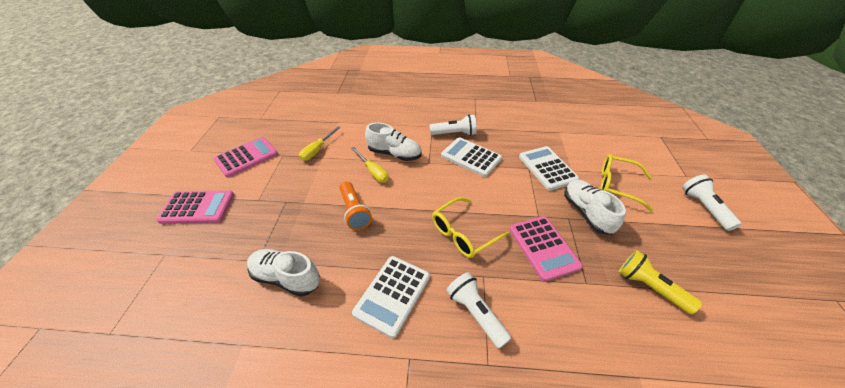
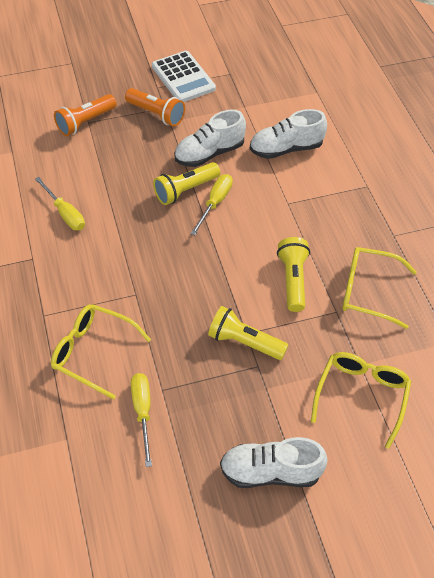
orange flashlight: 1 -> 2
pink calculator: 3 -> 0
white calculator: 3 -> 1
white flashlight: 3 -> 0
yellow flashlight: 1 -> 3
yellow glasses: 2 -> 3
yellow screwdriver: 2 -> 3

